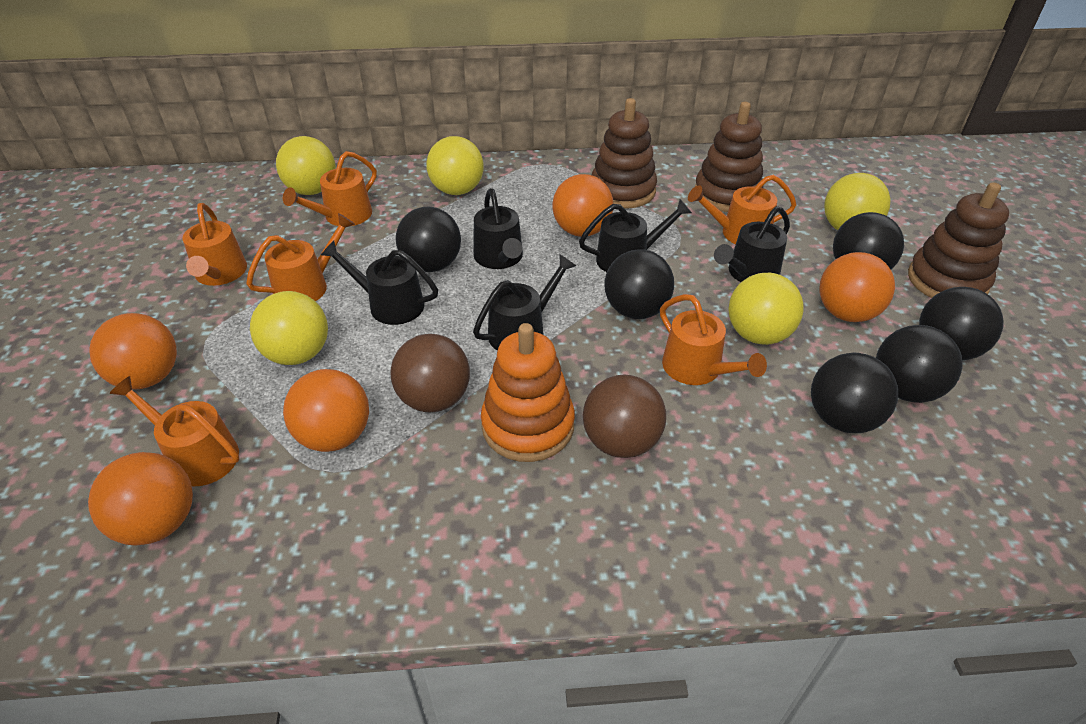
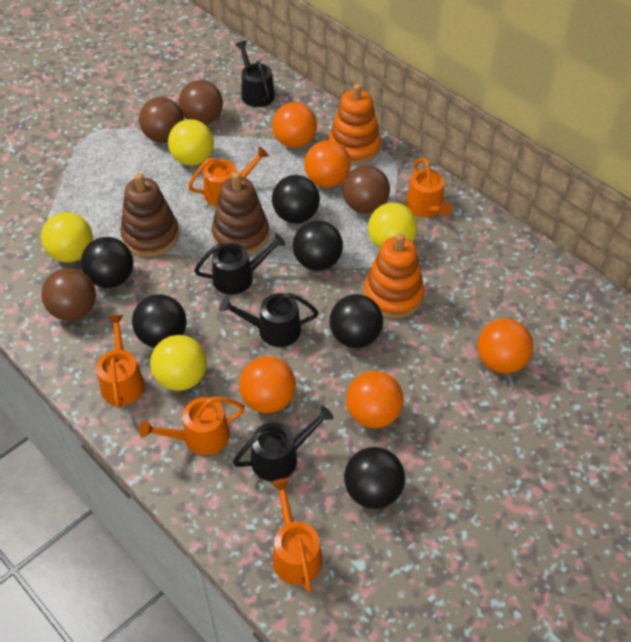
black watering can: 5 -> 4
brown ball: 2 -> 4
brown stacking toy: 3 -> 2
orange stacking toy: 1 -> 2
orange watering can: 6 -> 5
yellow ball: 5 -> 4

